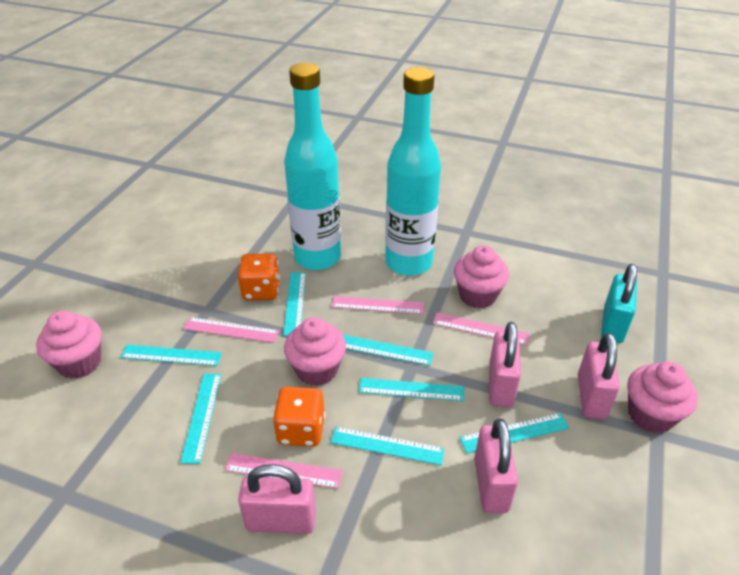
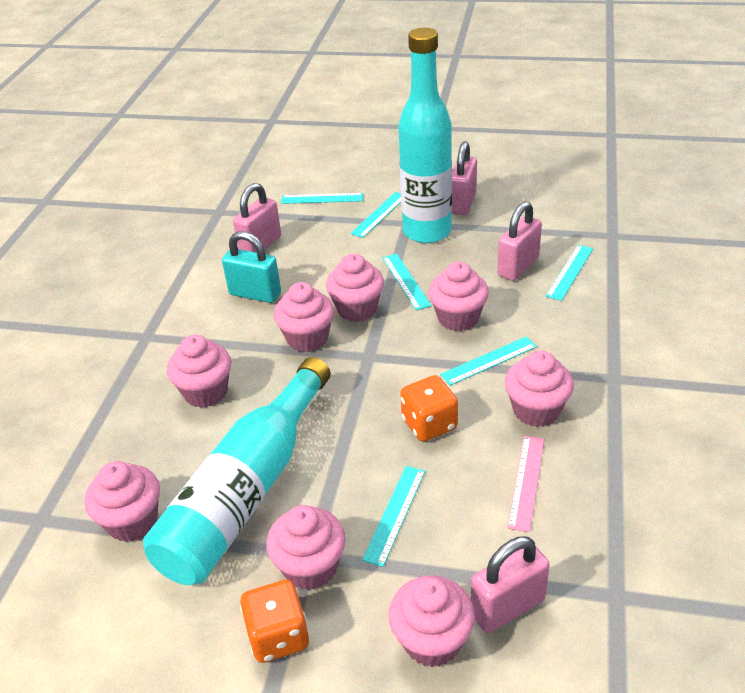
pink cupcake: 4 -> 8
pink ruler: 4 -> 1
turquoise ruler: 7 -> 6

